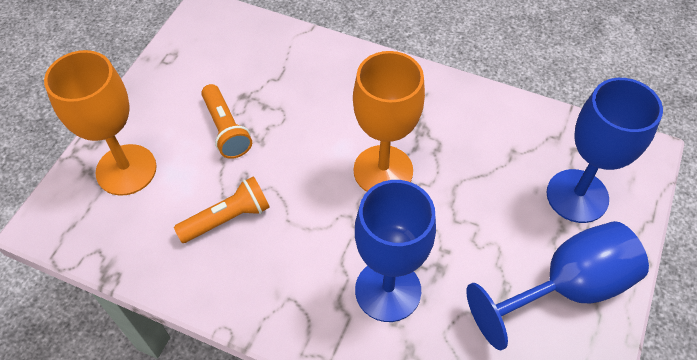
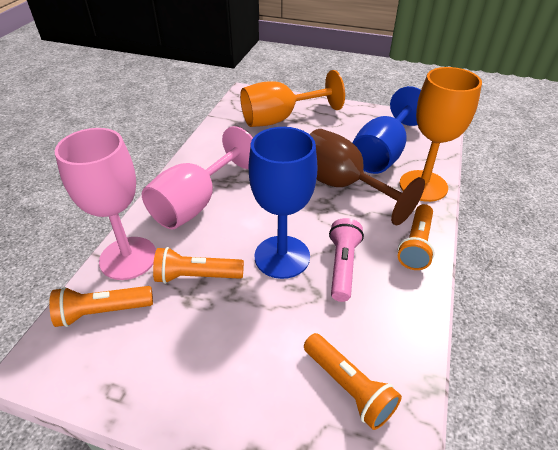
blue goblet: 3 -> 2
brown goblet: 0 -> 1
orange flashlight: 2 -> 4
pink flashlight: 0 -> 1
pink goblet: 0 -> 2

